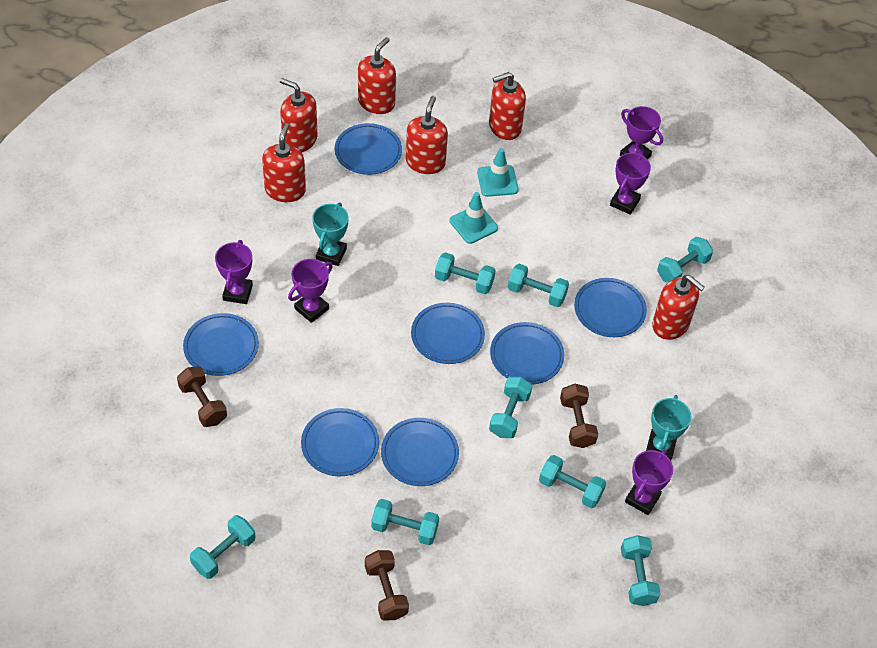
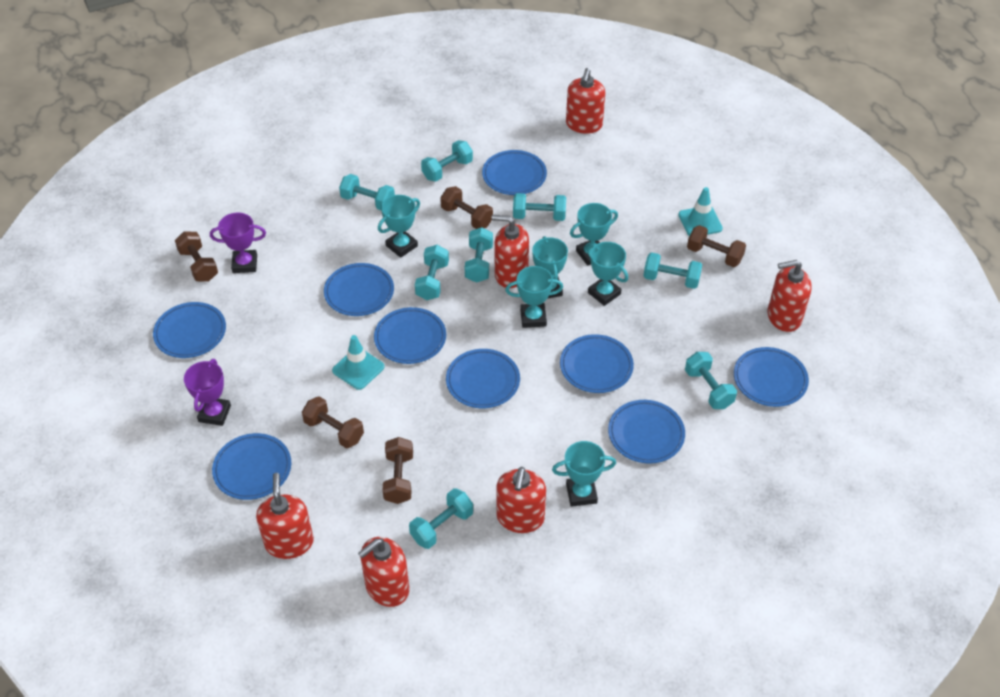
blue plate: 7 -> 9
brown dumbbell: 3 -> 5
purple trophy: 5 -> 2
turquoise trophy: 2 -> 6

